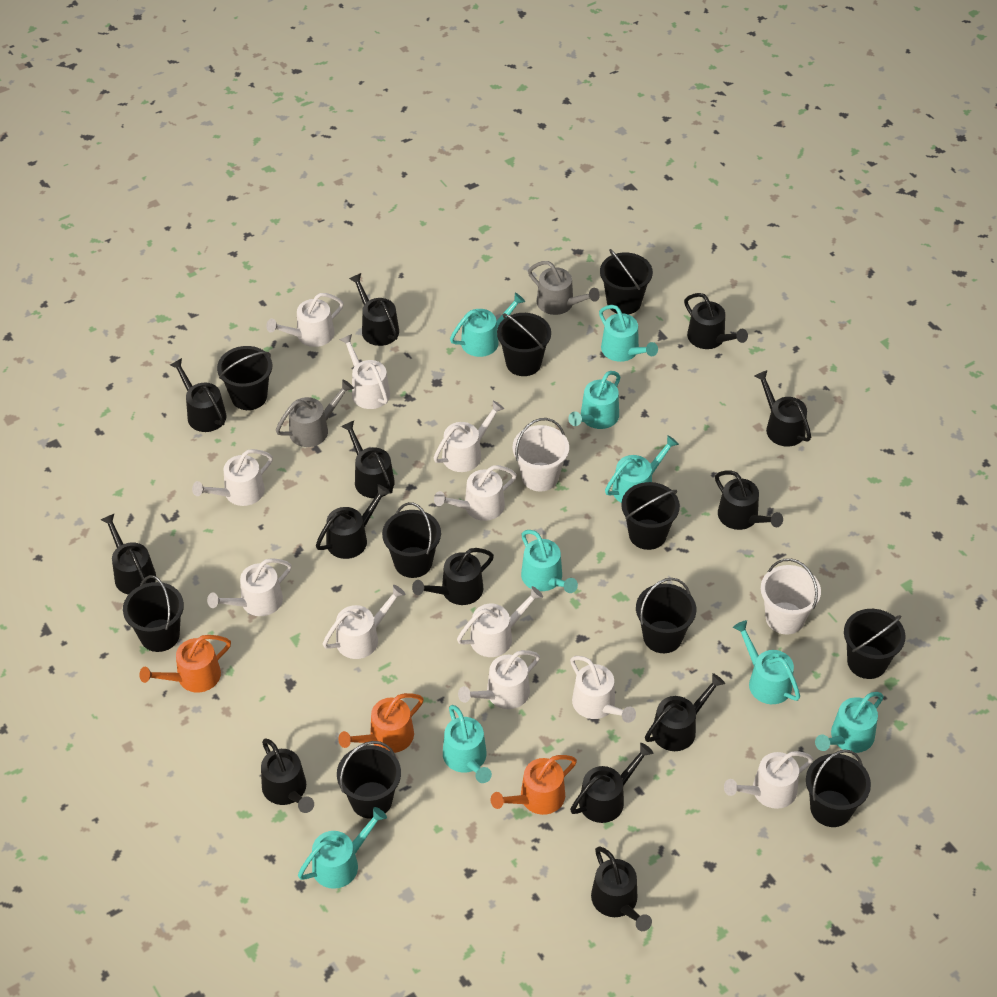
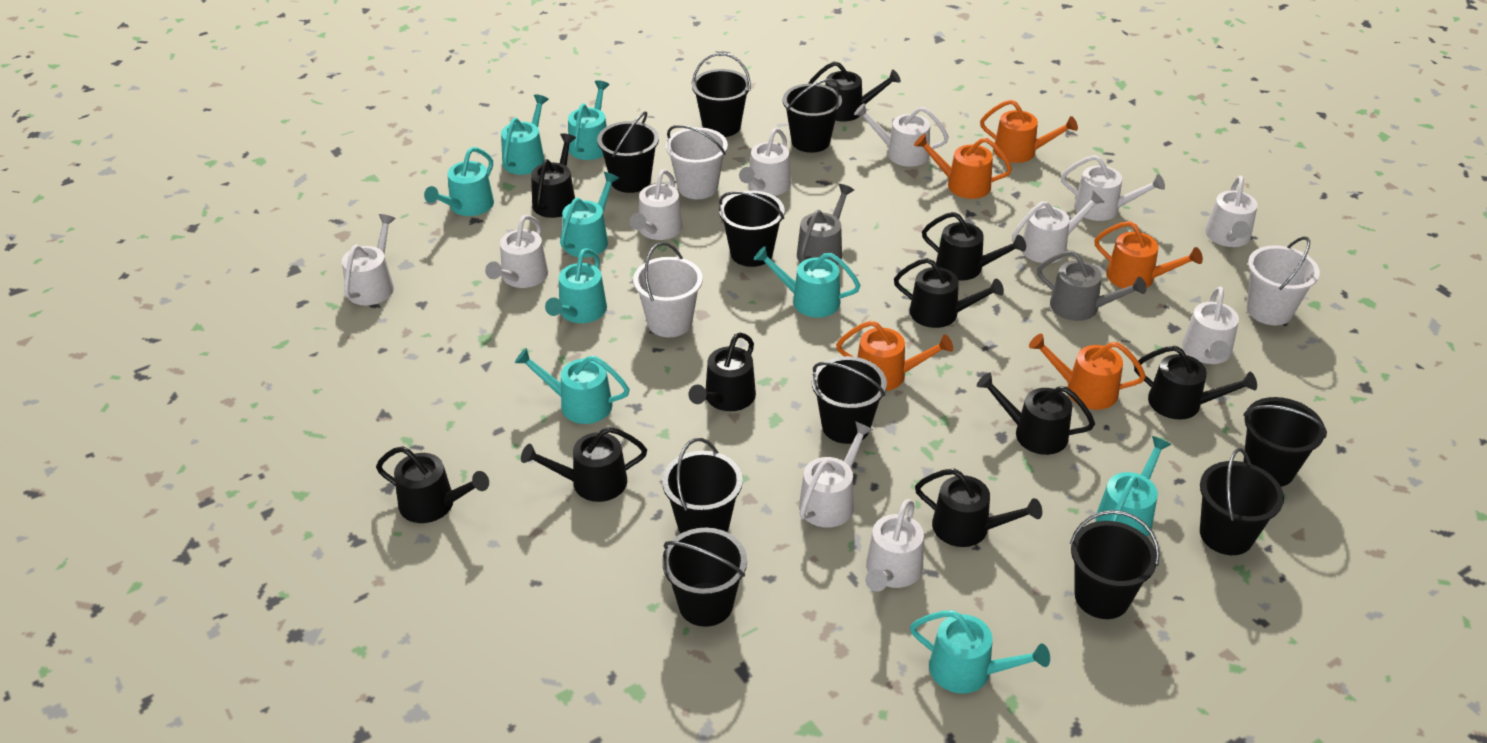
black watering can: 13 -> 10
orange watering can: 3 -> 5
white bucket: 2 -> 3

